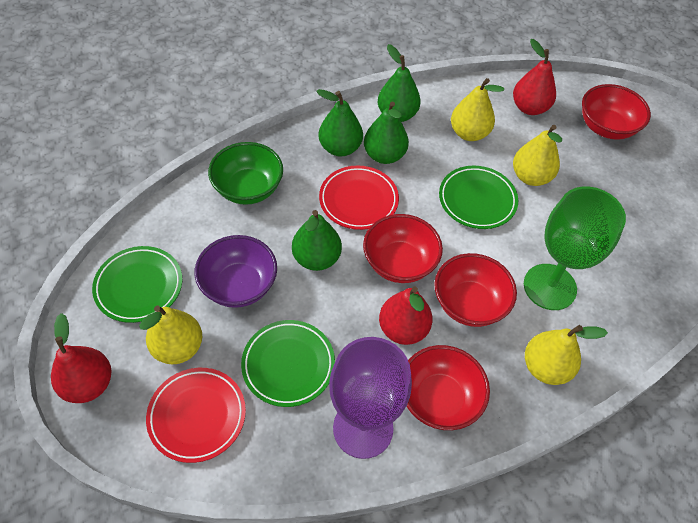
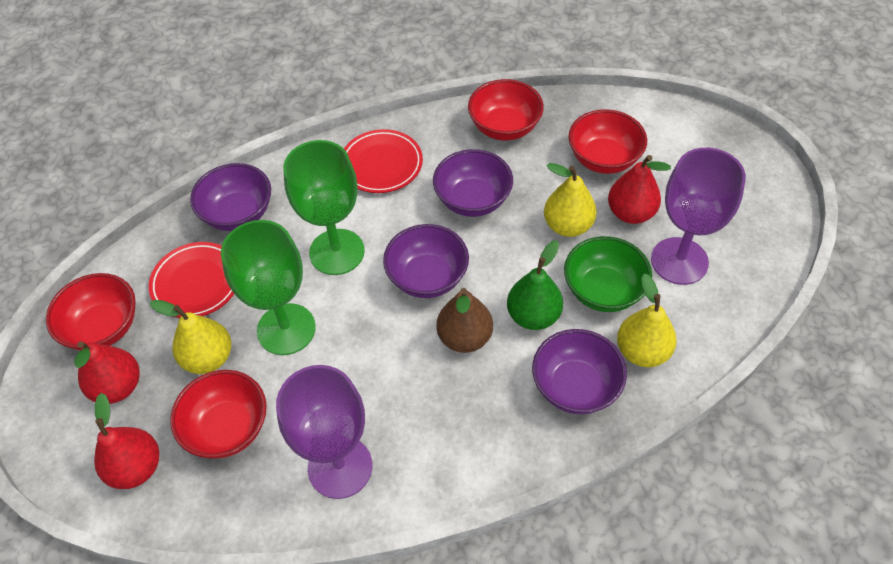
brown pear: 0 -> 1
green goblet: 1 -> 2
green pear: 4 -> 1
green plate: 3 -> 0
purple bowl: 1 -> 4
purple goblet: 1 -> 2
yellow pear: 4 -> 3

